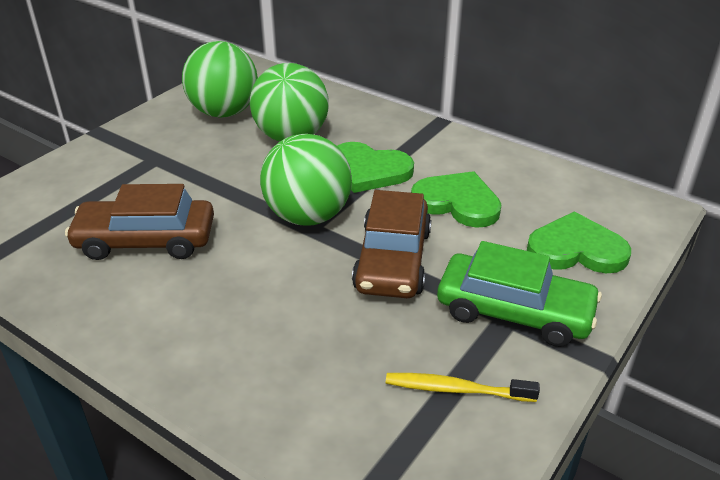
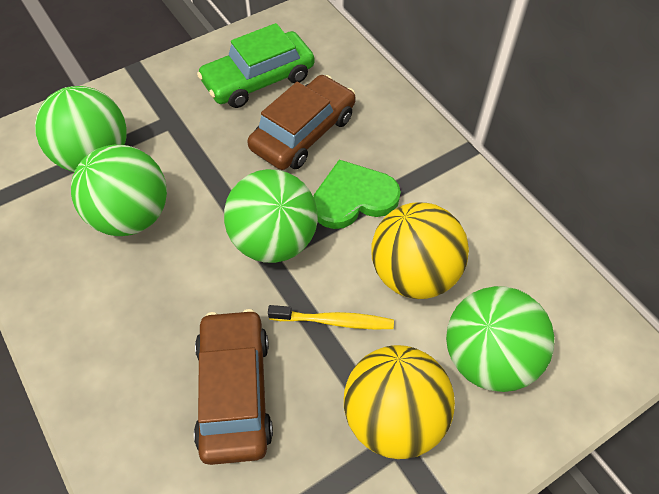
green ball: 3 -> 4
green heart: 3 -> 1
yellow ball: 0 -> 2

